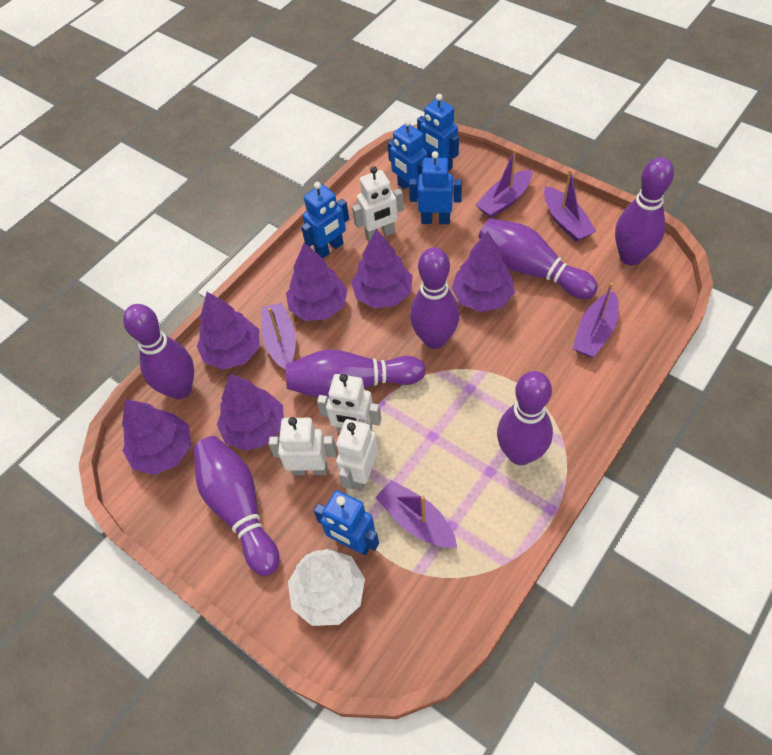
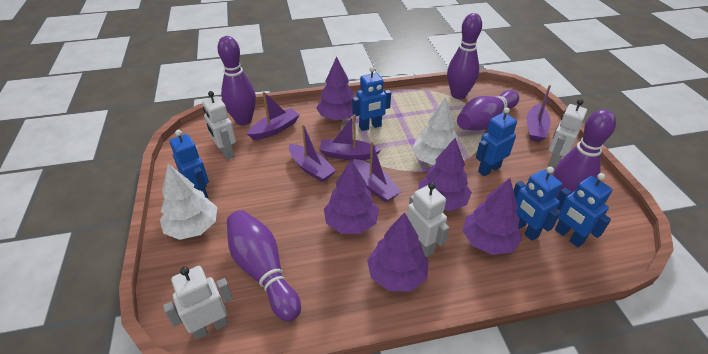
purple bowling pin: 7 -> 5
purple tree: 6 -> 5
white tree: 1 -> 2

